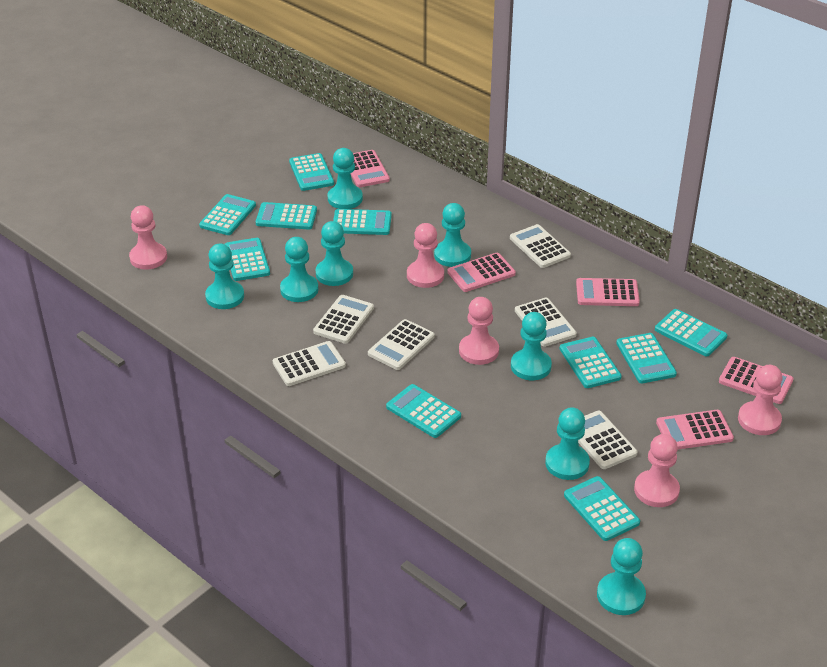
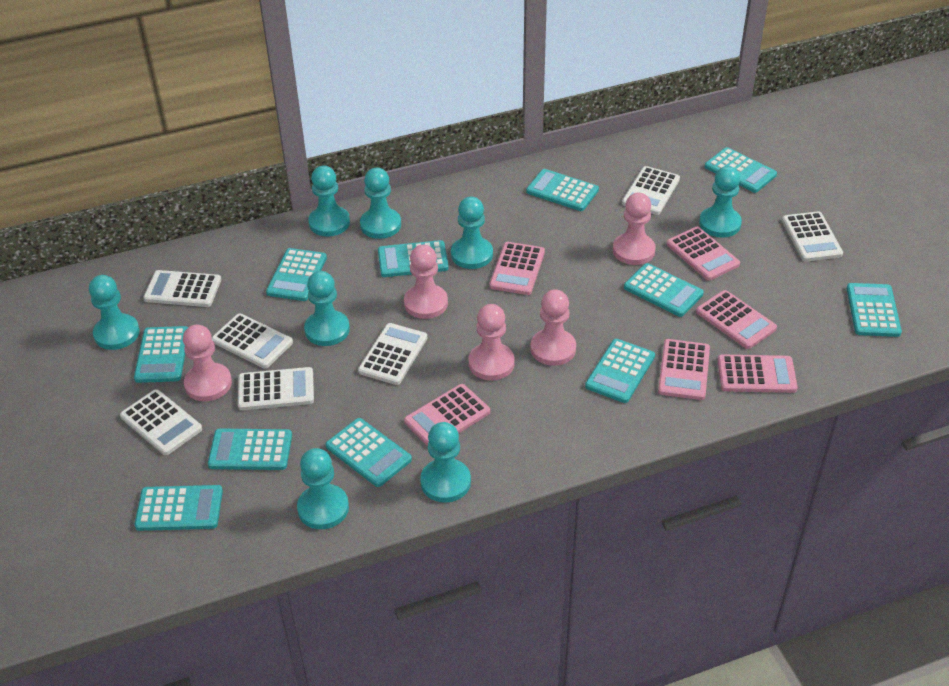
pink calculator: 5 -> 6
turquoise calculator: 10 -> 11
white calculator: 6 -> 7

